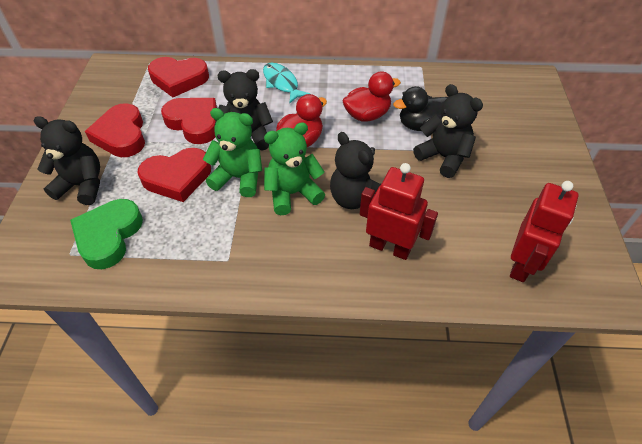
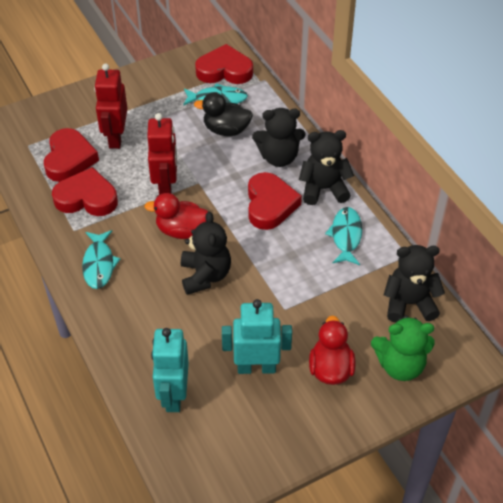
green heart: 1 -> 0
green teddy bear: 2 -> 1
turquoise fish: 1 -> 3
turquoise robot: 0 -> 2

